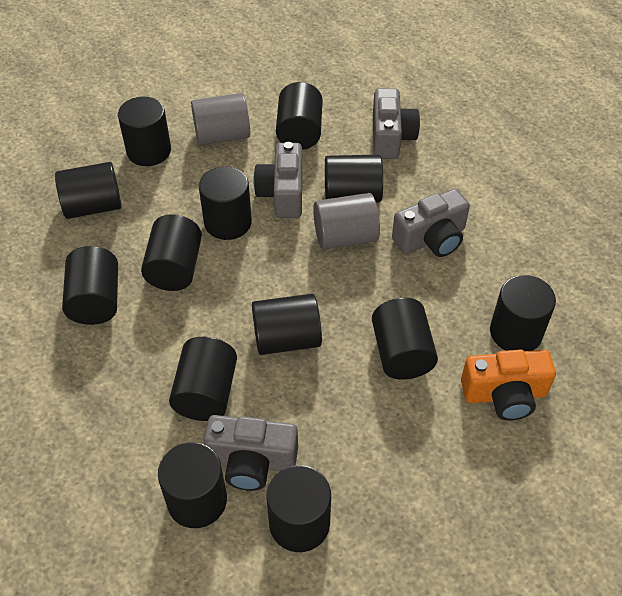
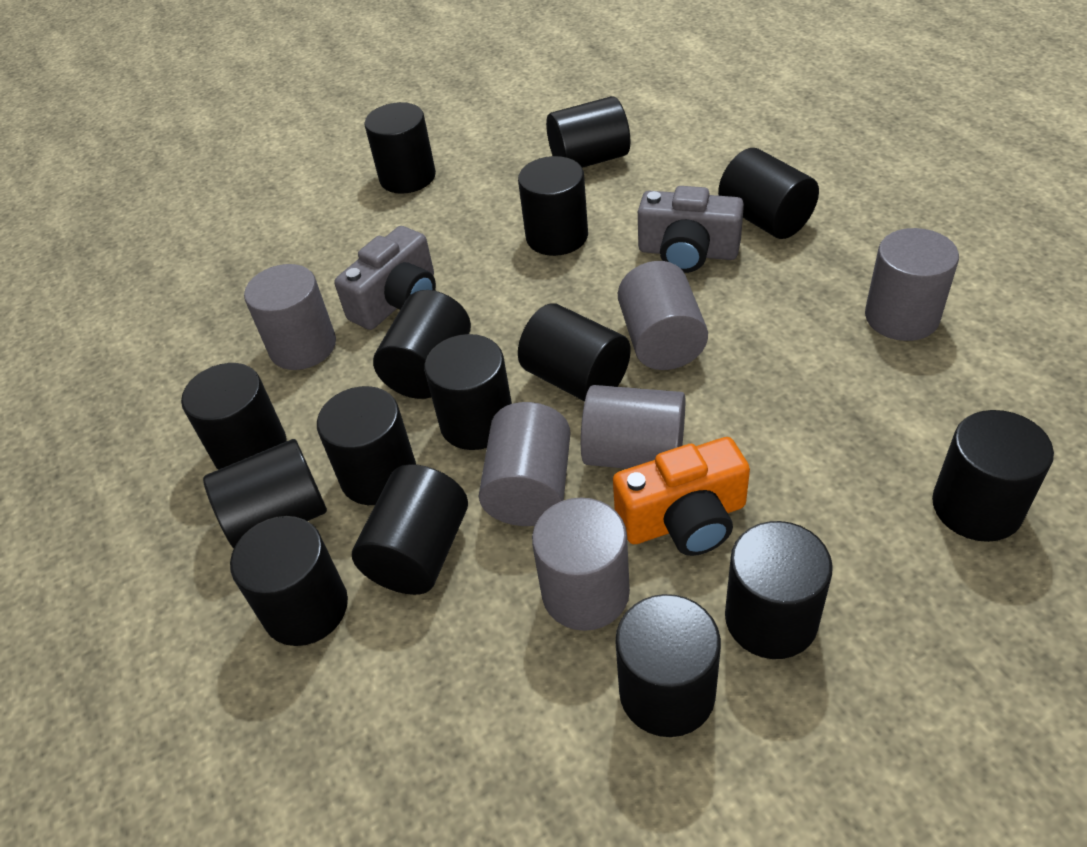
black cylinder: 13 -> 15
grey camera: 4 -> 2
grey cylinder: 2 -> 6

